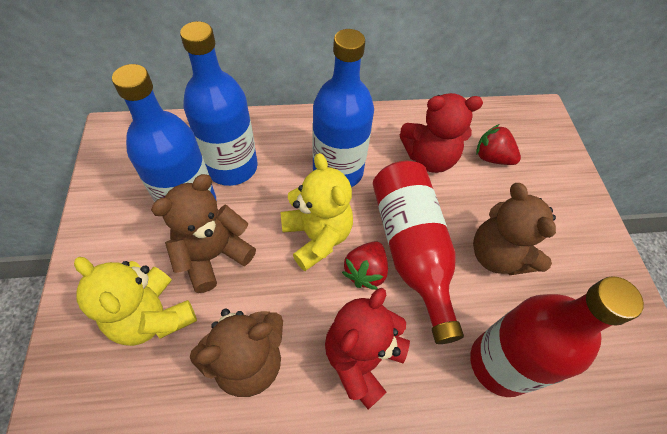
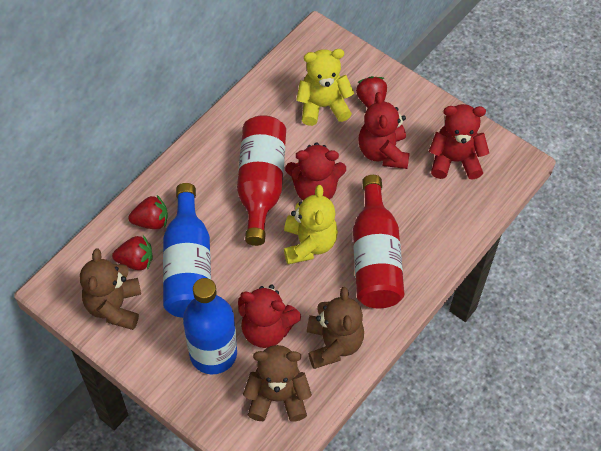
blue bottle: 3 -> 2
red strawberry: 2 -> 3
red teddy bear: 2 -> 4

